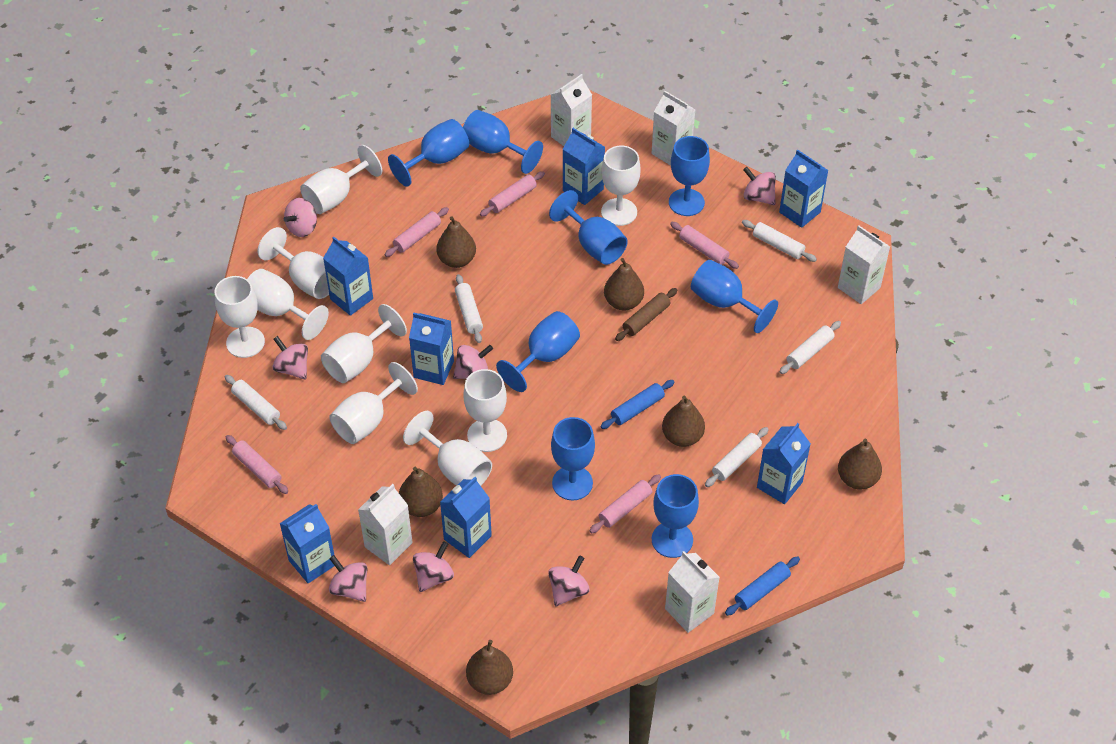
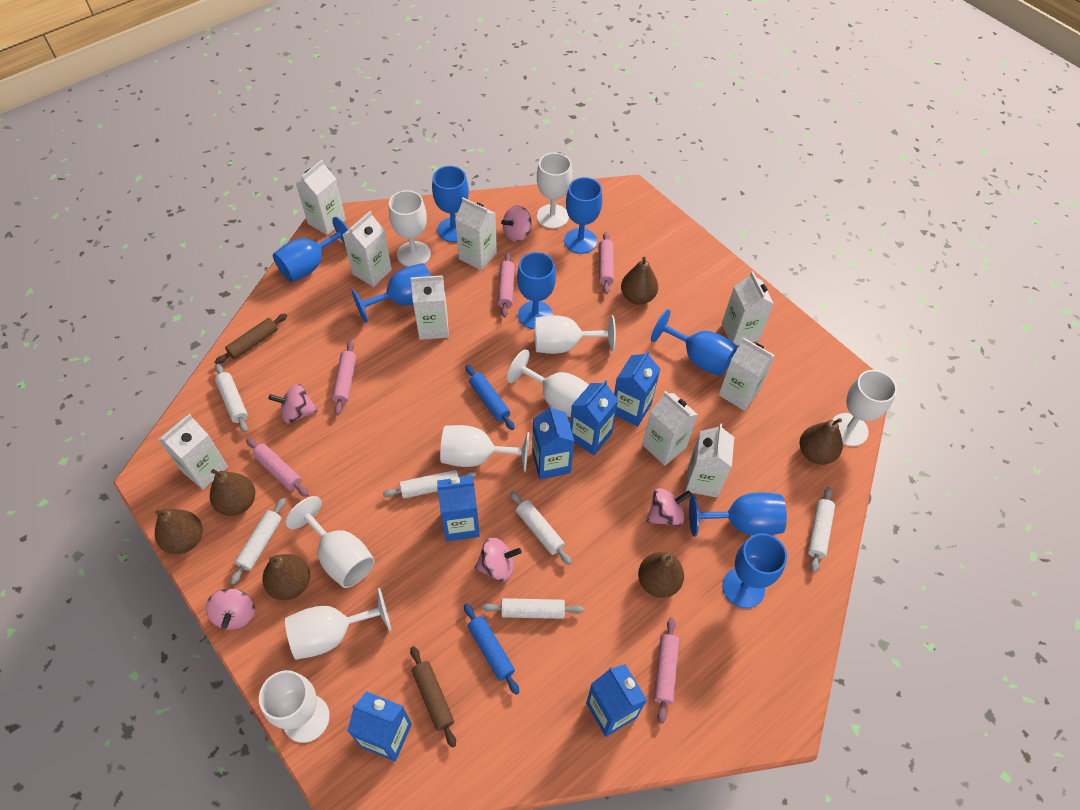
blue carton: 7 -> 6
brown rolling pin: 1 -> 2
pink spinning top: 7 -> 5
white carton: 5 -> 9
white rolling pin: 5 -> 6

